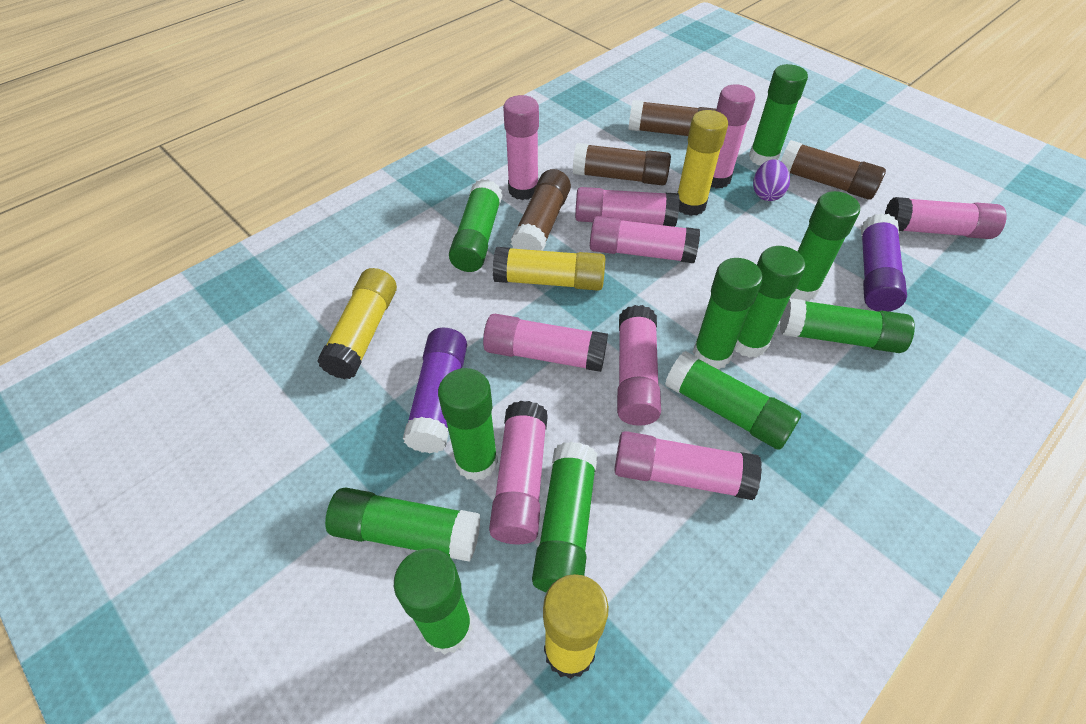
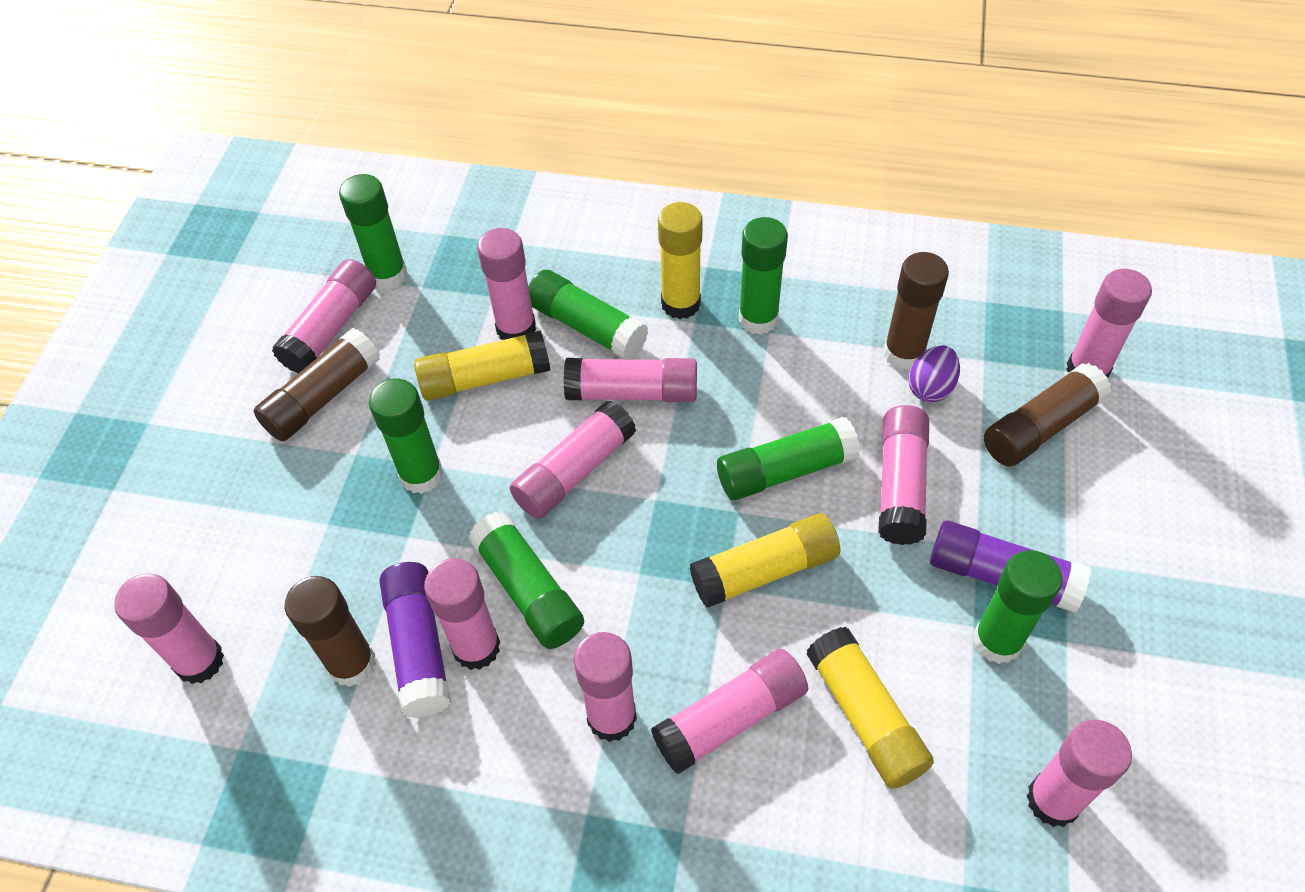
green glue stick: 11 -> 7
pink glue stick: 9 -> 11

